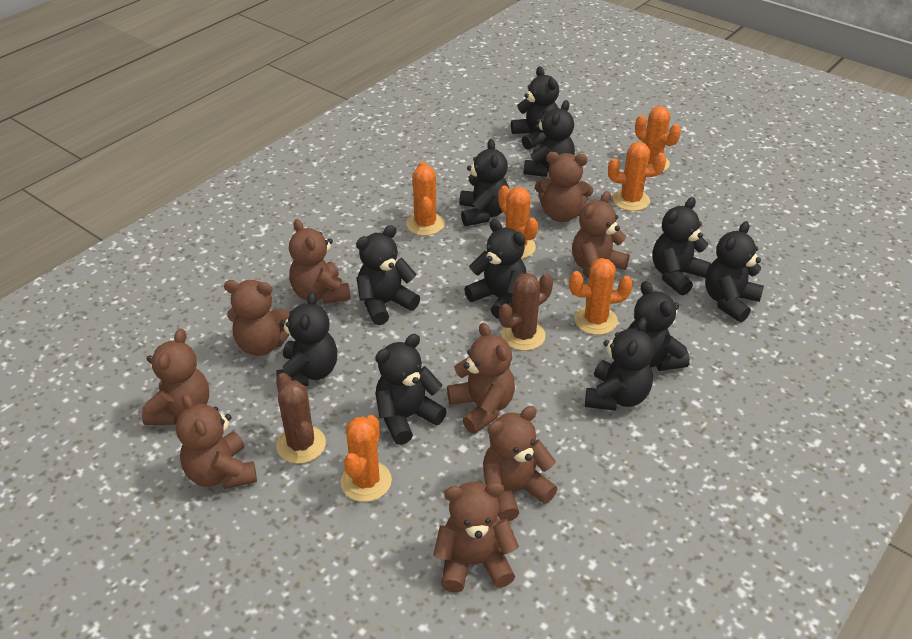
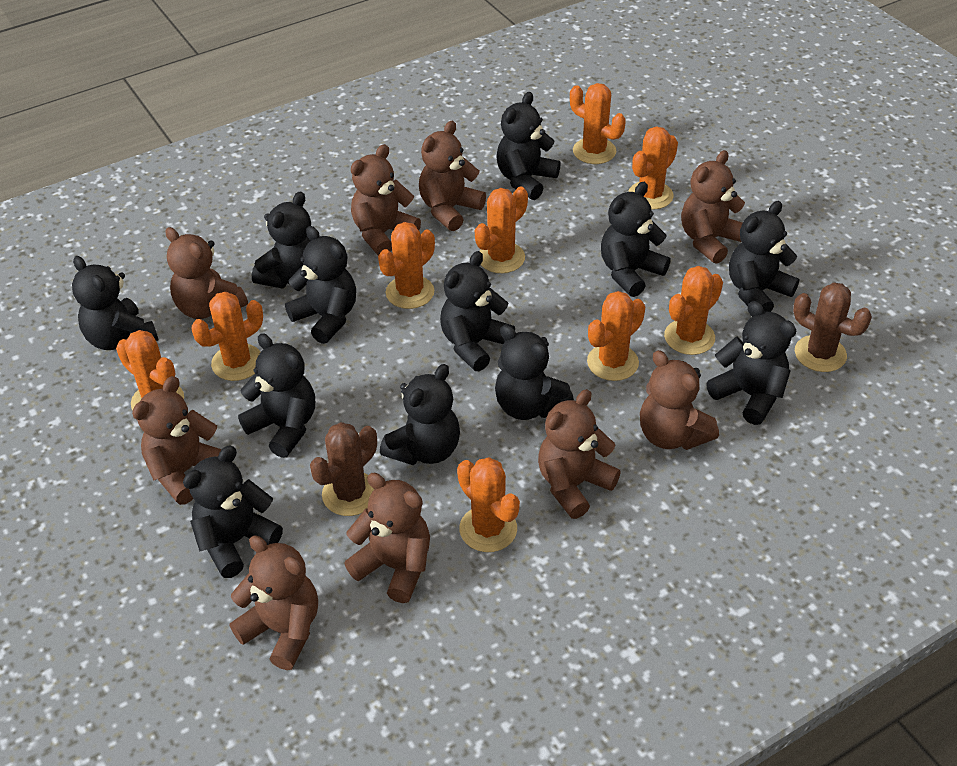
black teddy bear: 11 -> 12
orange cactus: 6 -> 9

